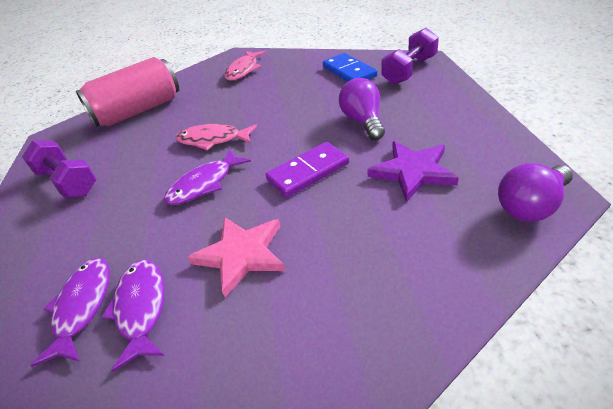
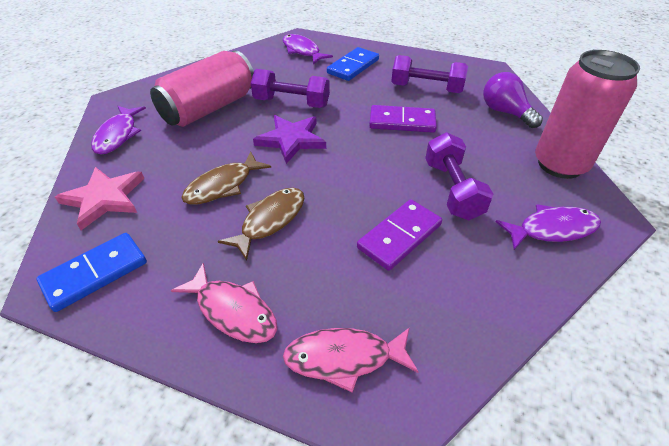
blue domino: 1 -> 2
brown fish: 0 -> 2
pink can: 1 -> 2
purple domino: 1 -> 2
purple dumbbell: 2 -> 3
purple light bulb: 2 -> 1

